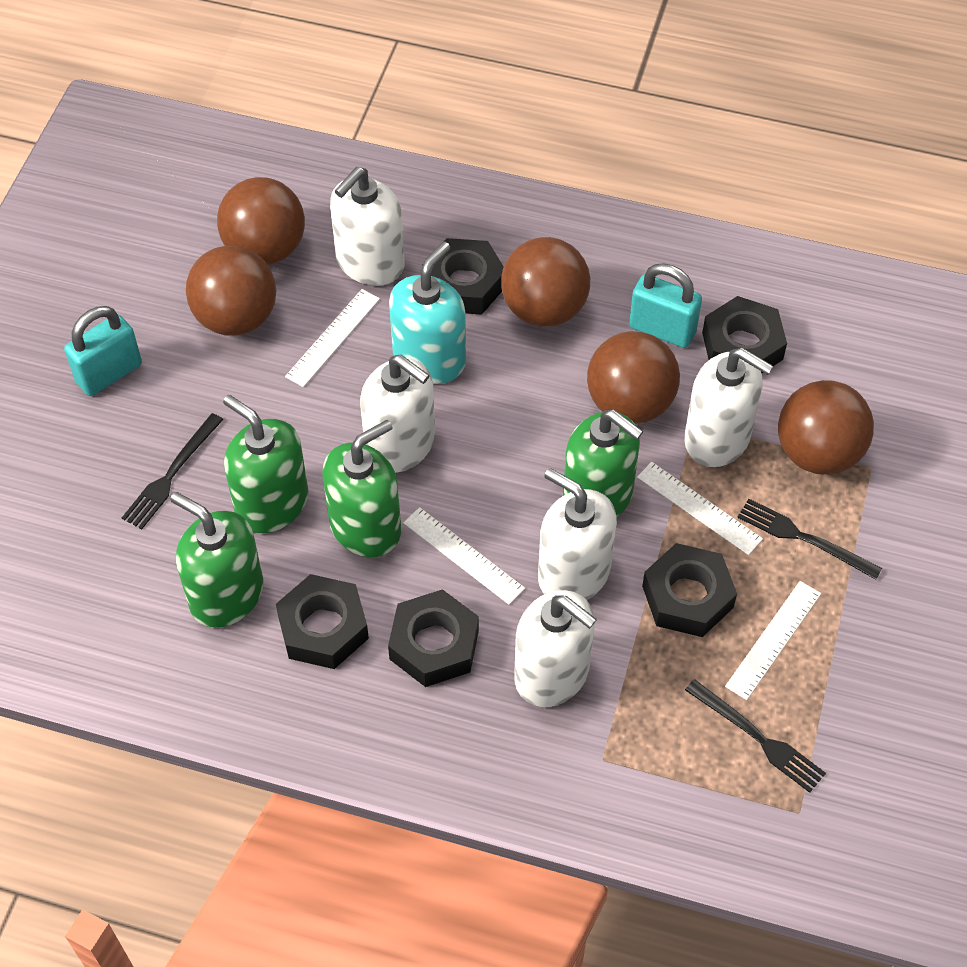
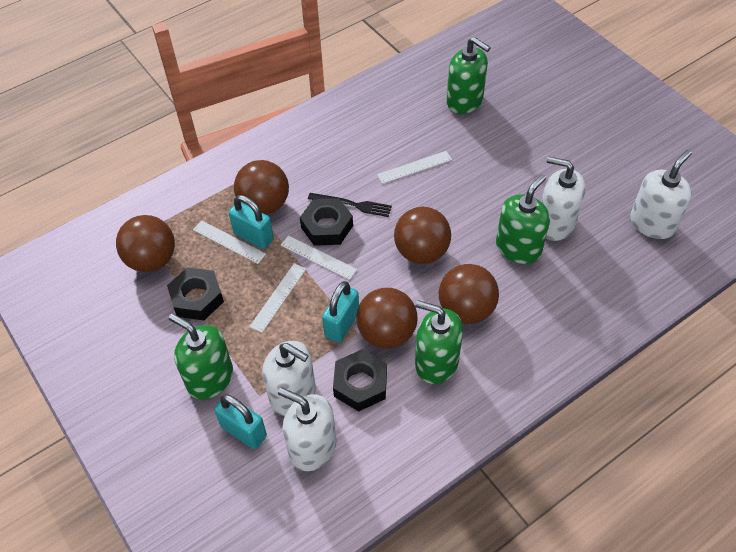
black fork: 3 -> 1
black nut: 5 -> 3
turquoise padlock: 2 -> 3
turquoise soap dispenser: 1 -> 0
white soap dispenser: 5 -> 4

